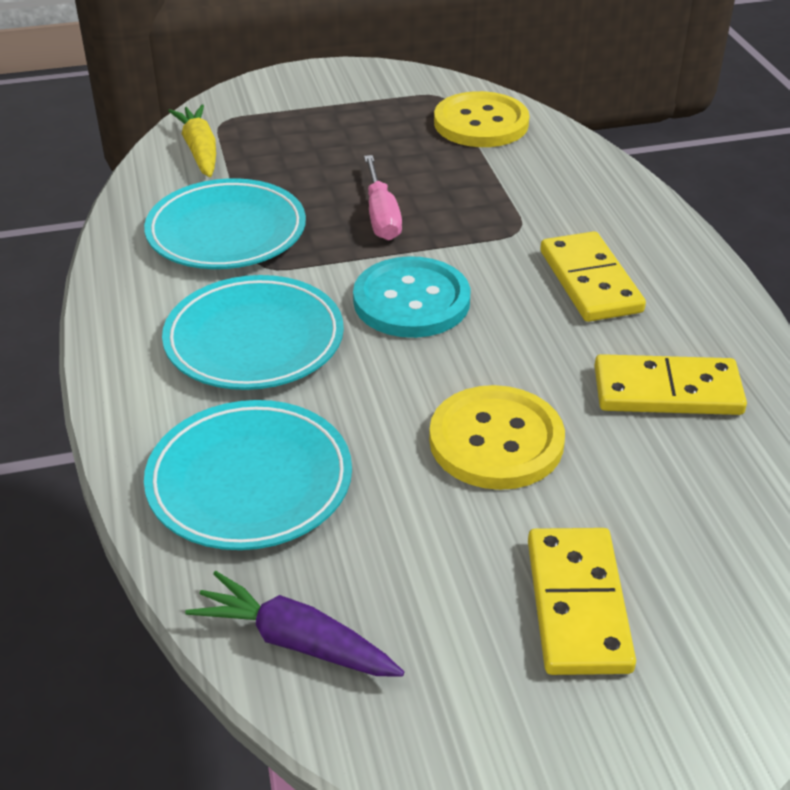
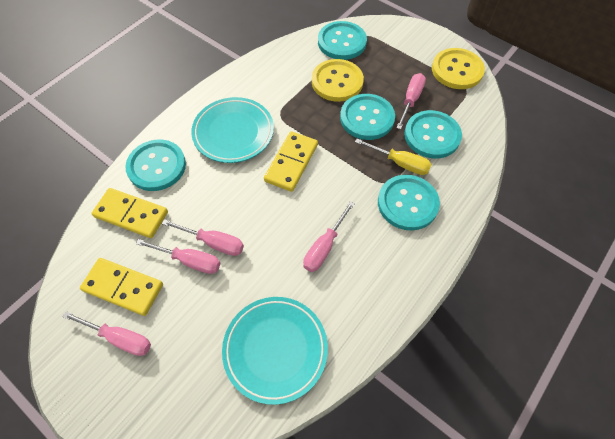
pink screwdriver: 1 -> 5
purple carrot: 1 -> 0
turquoise button: 1 -> 5
turquoise plate: 3 -> 2
yellow carrot: 1 -> 0
yellow screwdriver: 0 -> 1

